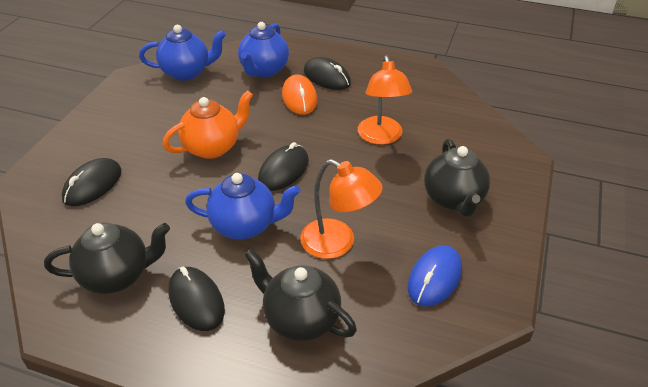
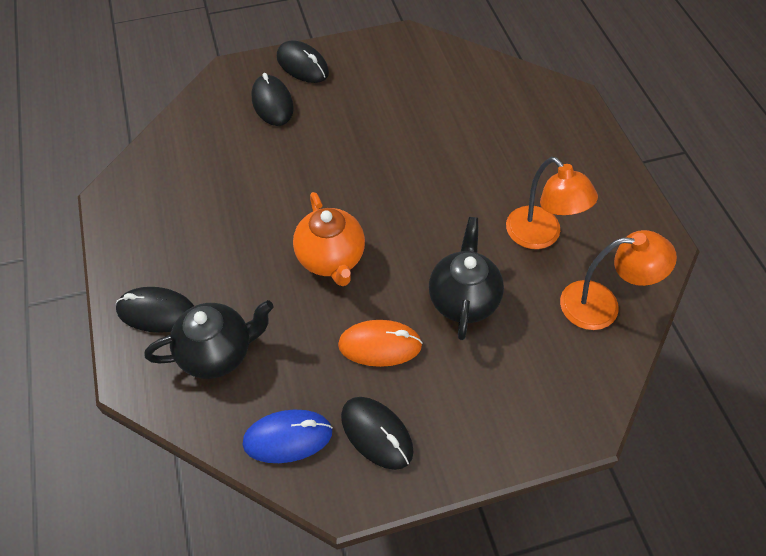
black teapot: 3 -> 2
blue teapot: 3 -> 0

